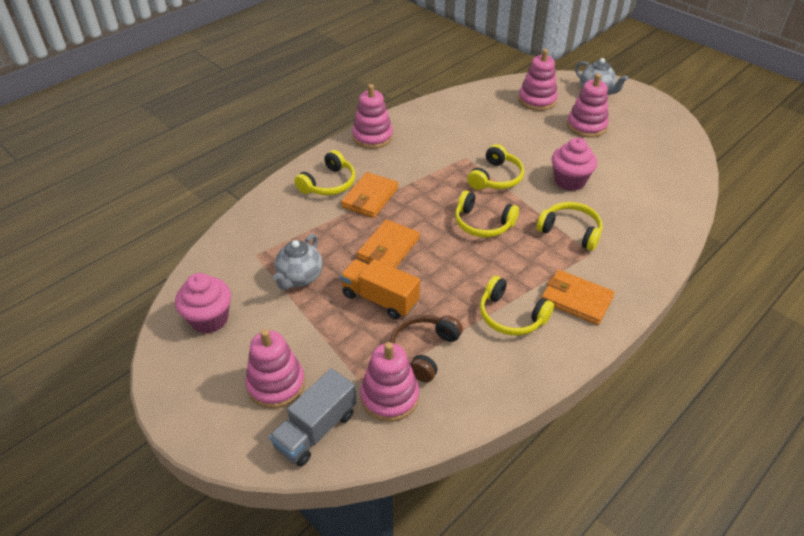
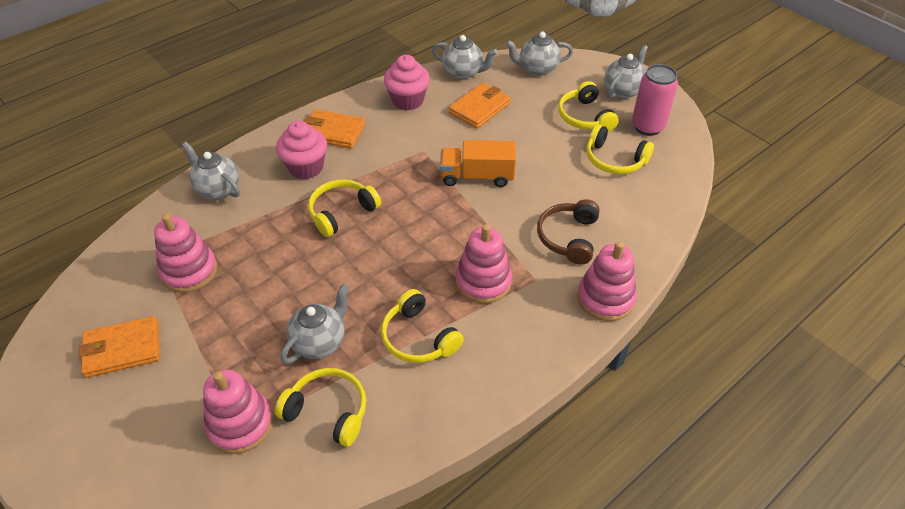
grey teapot: 2 -> 5
grey truck: 1 -> 0
pink can: 0 -> 1
pink stacking toy: 5 -> 4

